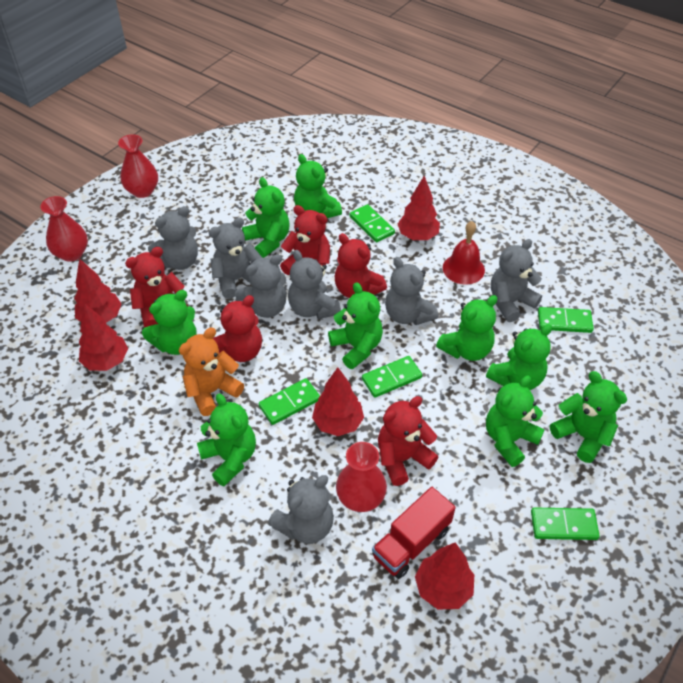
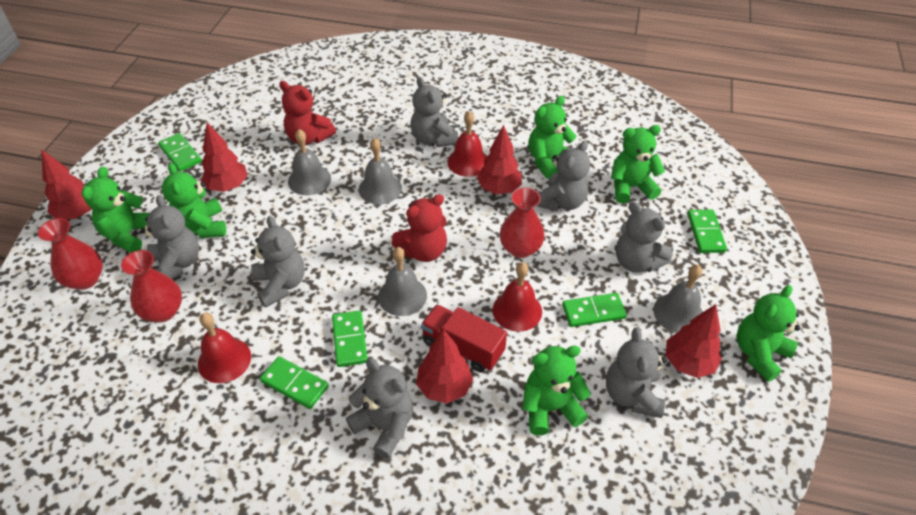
green teddy bear: 9 -> 6
grey bell: 0 -> 4
orange teddy bear: 1 -> 0
red bell: 1 -> 3
red teddy bear: 5 -> 2

